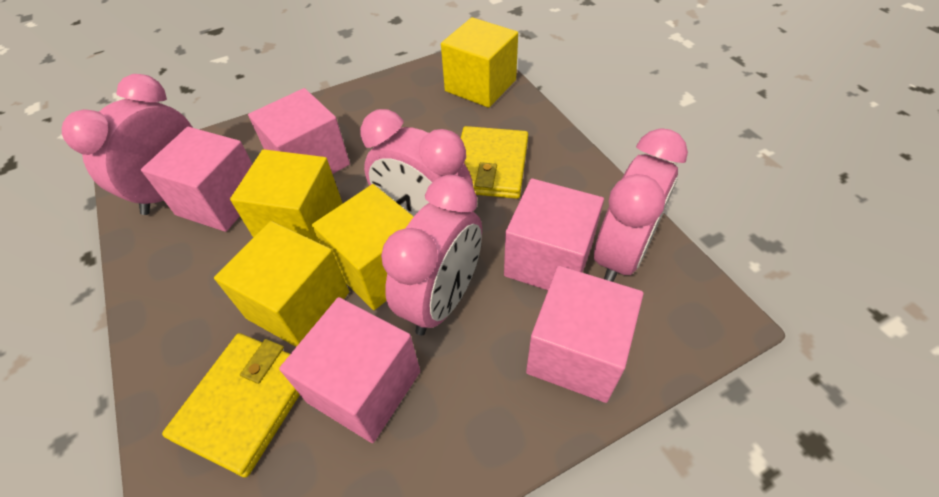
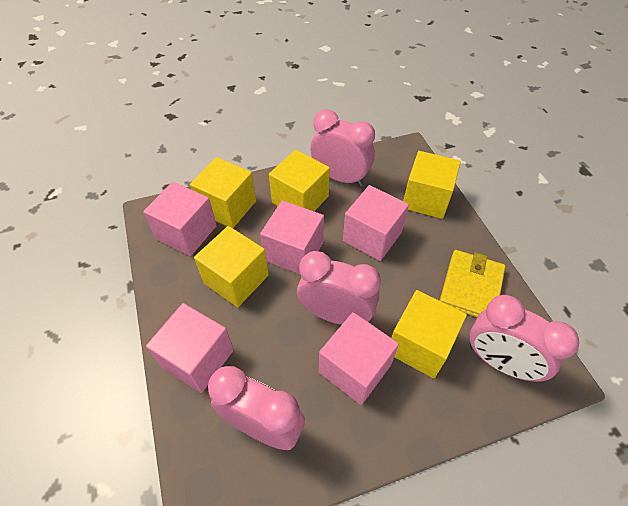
yellow cube: 4 -> 5
yellow wallet: 2 -> 1

